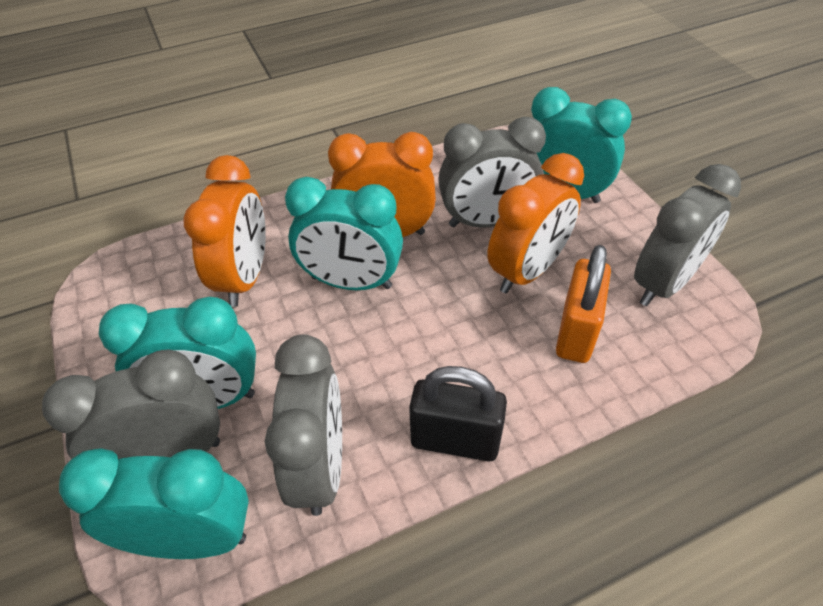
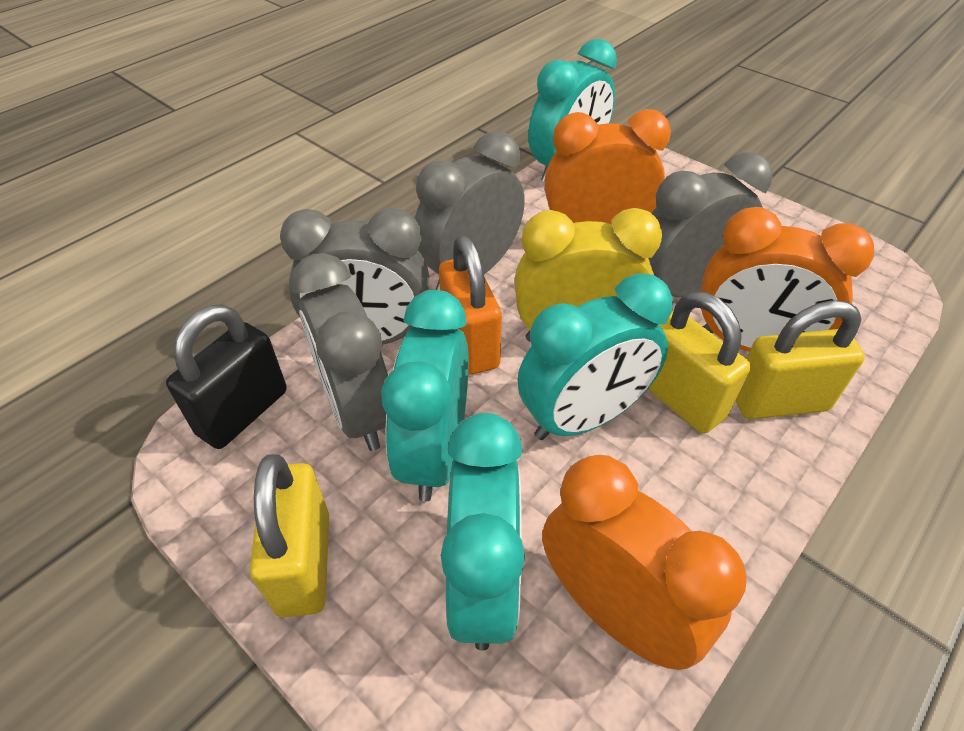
yellow clock: 0 -> 1
yellow padlock: 0 -> 3

